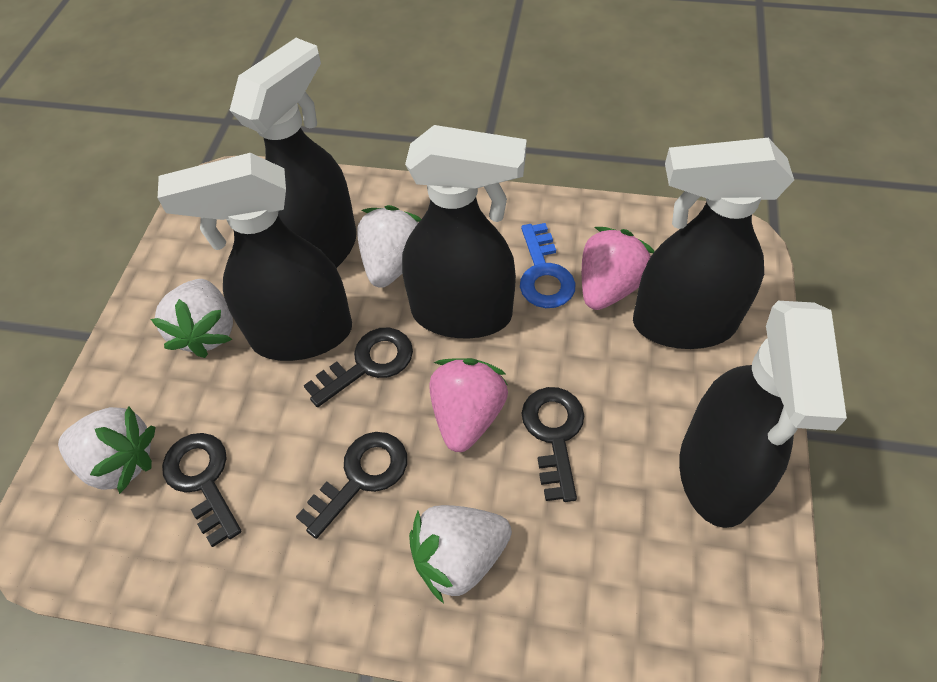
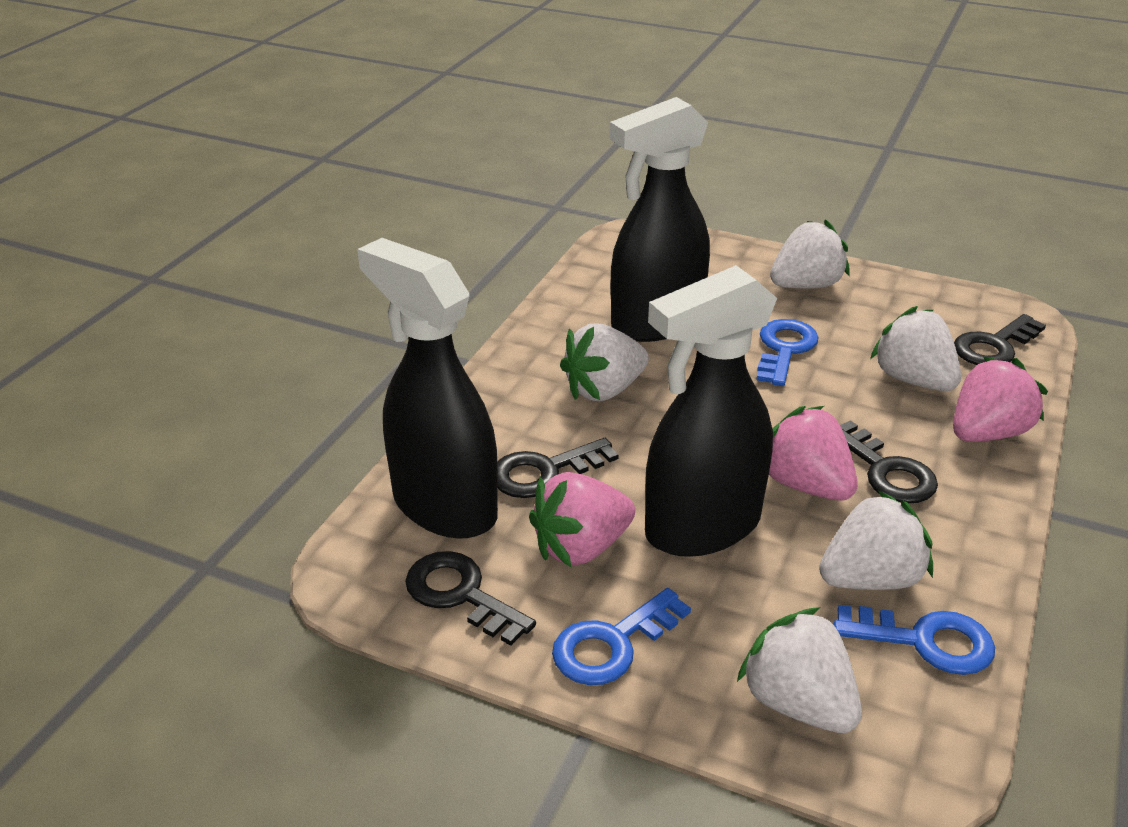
black spray bottle: 5 -> 3
blue key: 1 -> 3
pink strawberry: 2 -> 3
white strawberry: 4 -> 5

